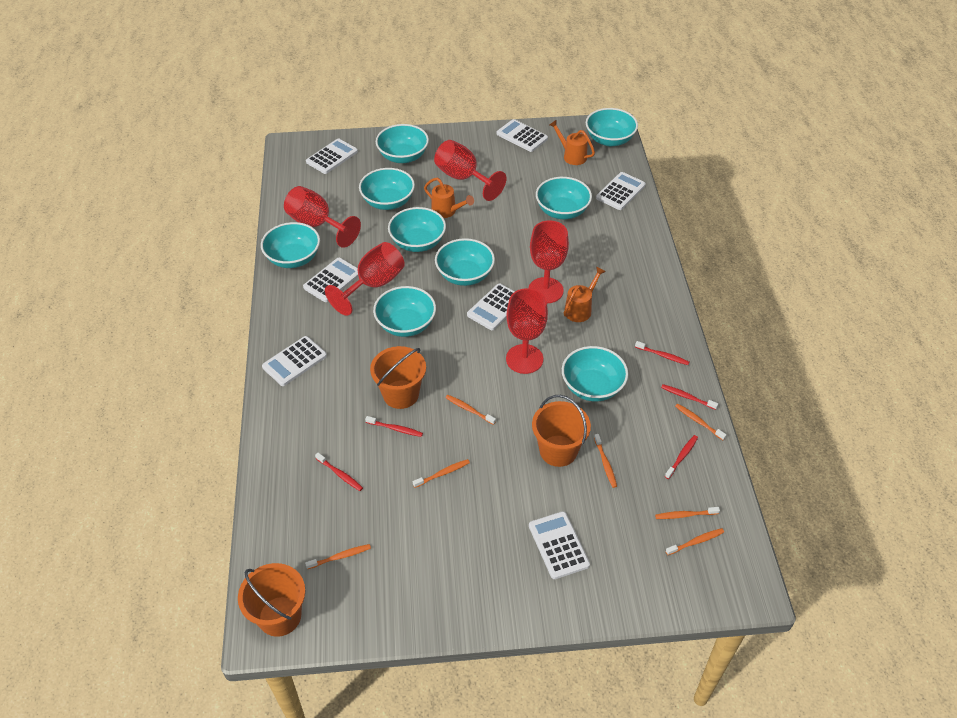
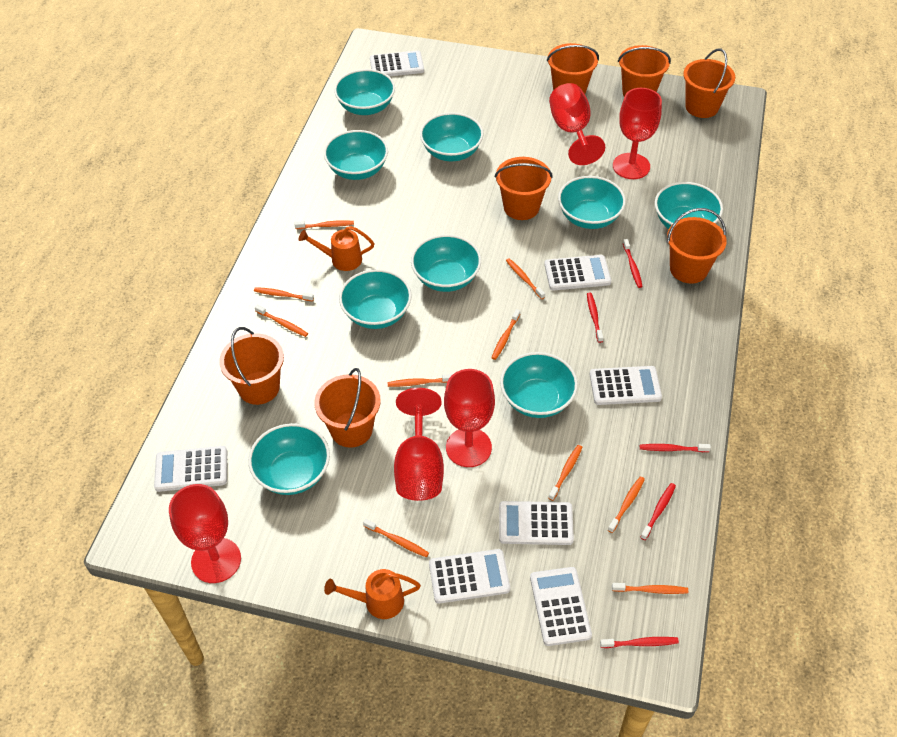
orange bucket: 3 -> 7
orange toothbrush: 7 -> 10
orange watering can: 3 -> 2

